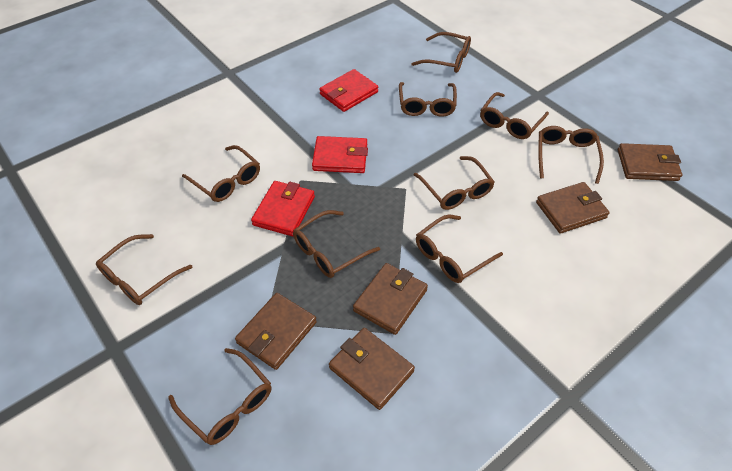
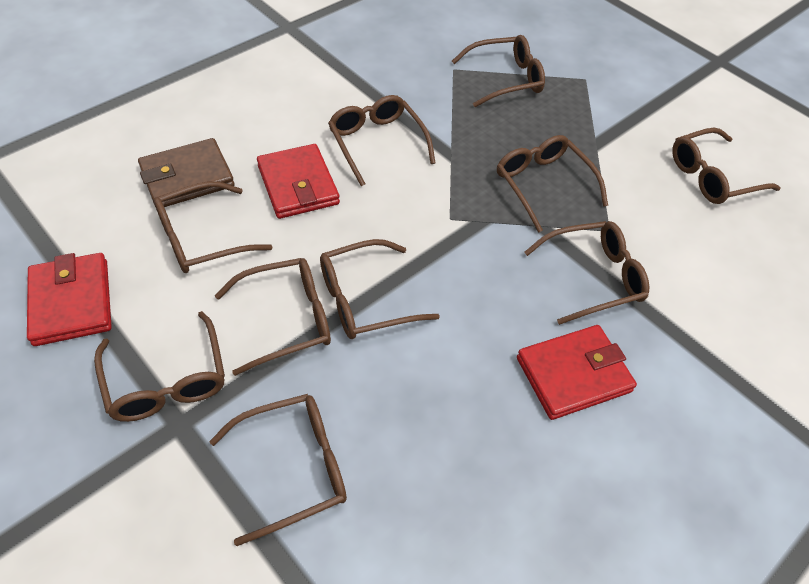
brown wallet: 5 -> 1

